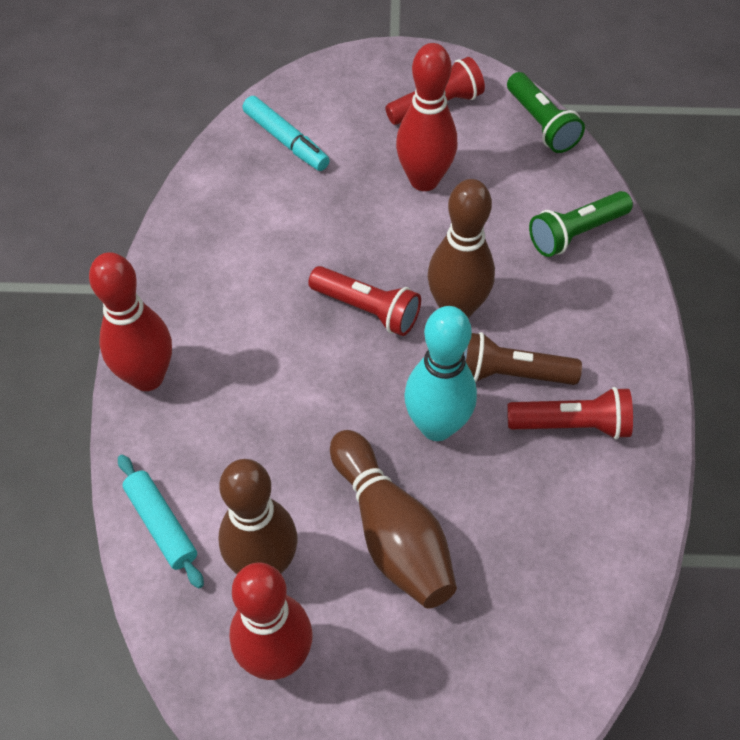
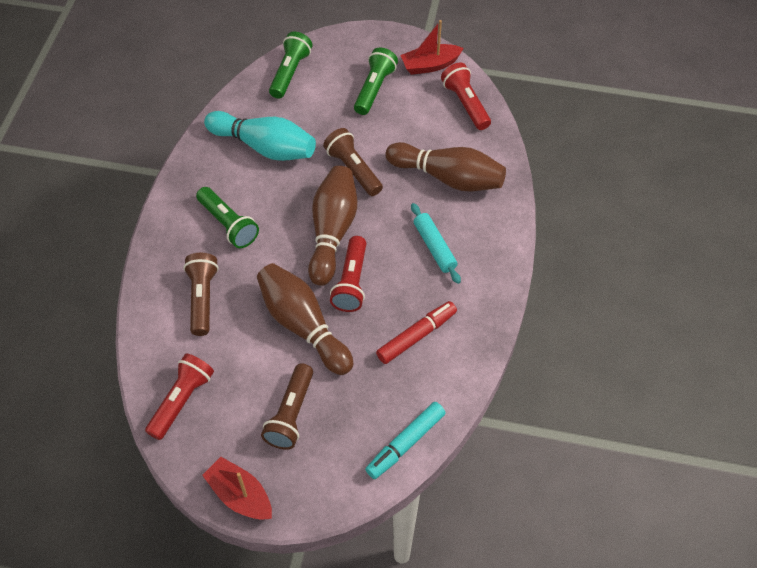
brown flashlight: 1 -> 3
green flashlight: 2 -> 3
red boat: 0 -> 2
red bowling pin: 3 -> 0
red marker: 0 -> 1

